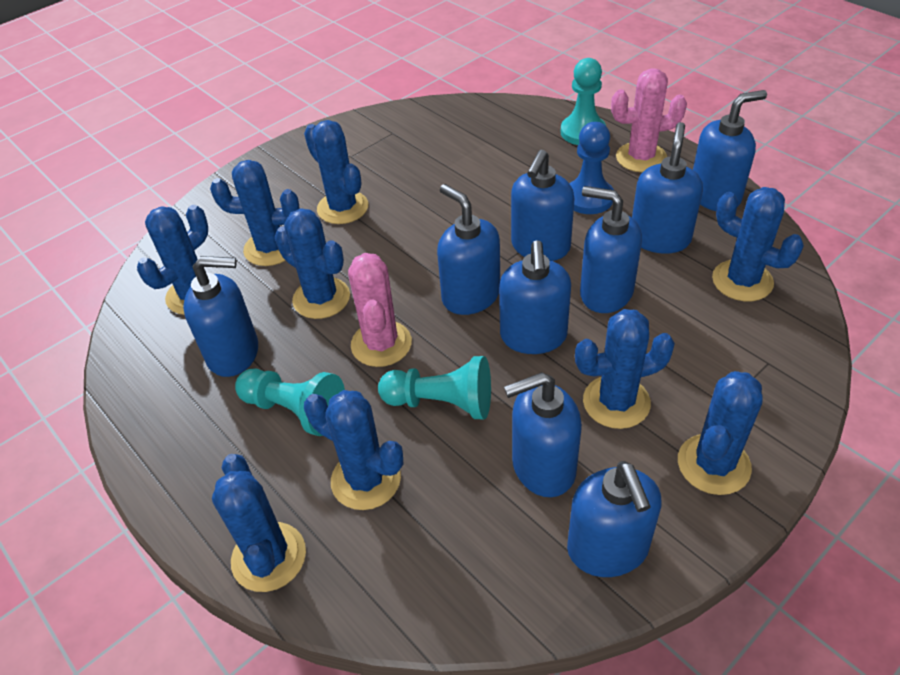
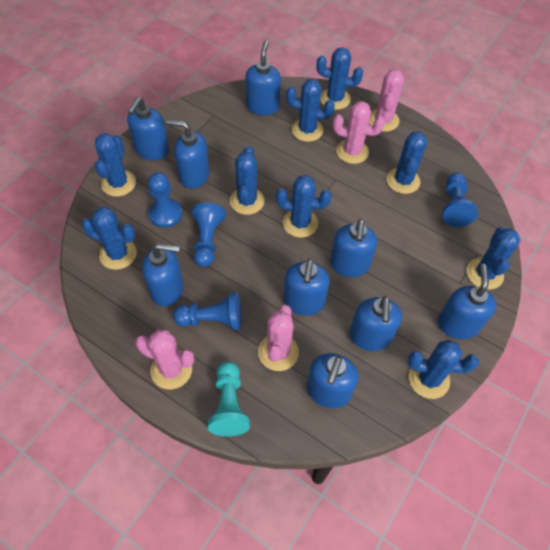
blue pawn: 1 -> 4
pink cactus: 2 -> 4
turquoise pawn: 3 -> 1

